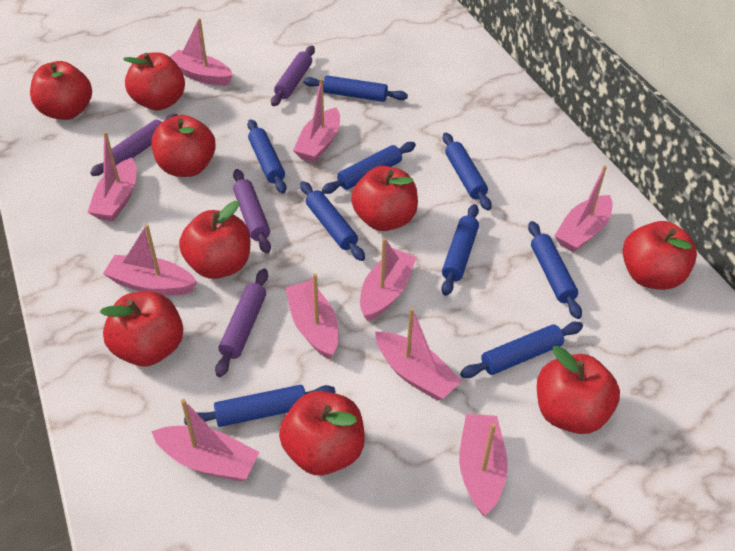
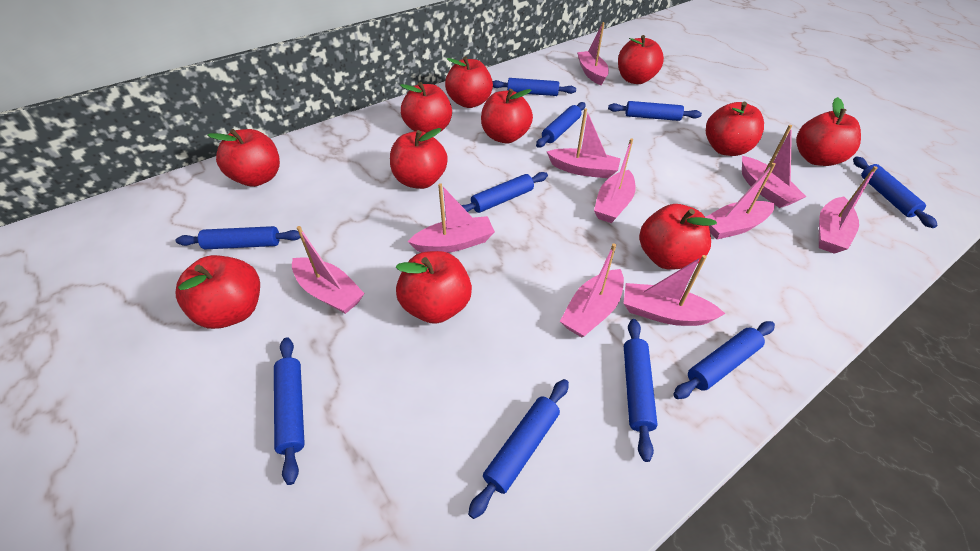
blue rolling pin: 9 -> 10
purple rolling pin: 4 -> 0
red apple: 9 -> 11

